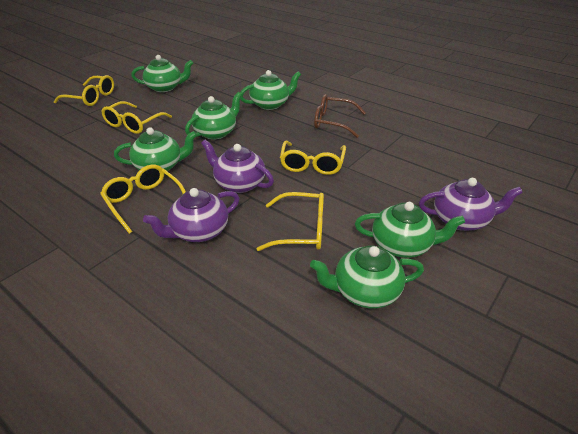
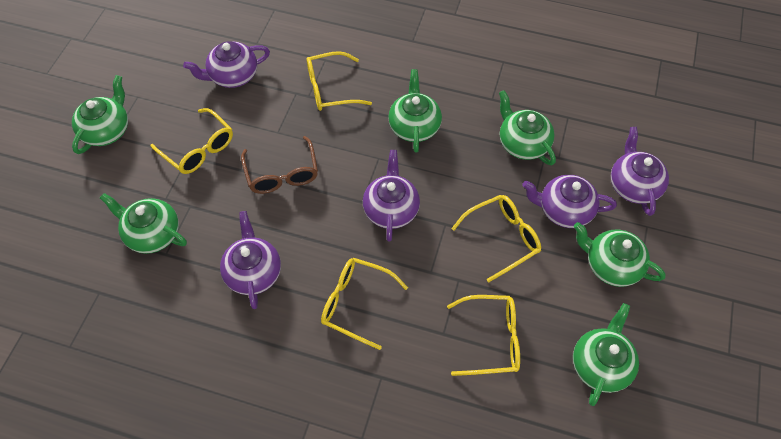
purple teapot: 3 -> 5

